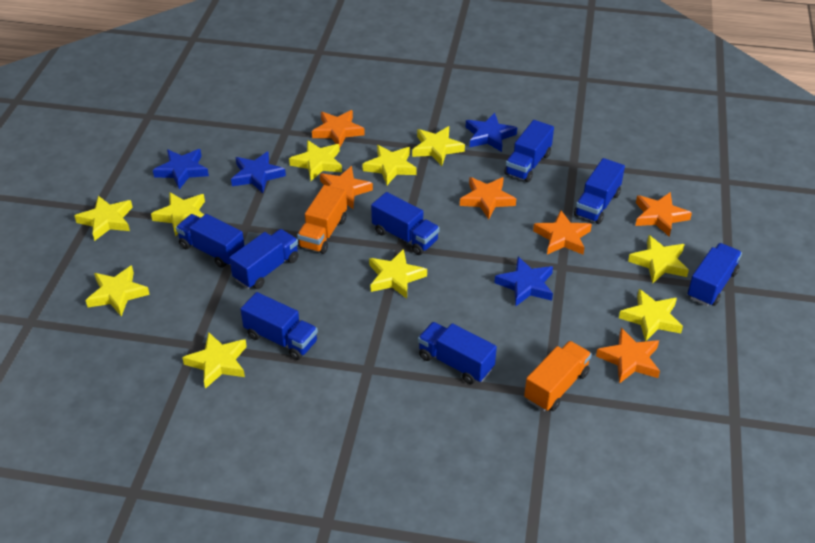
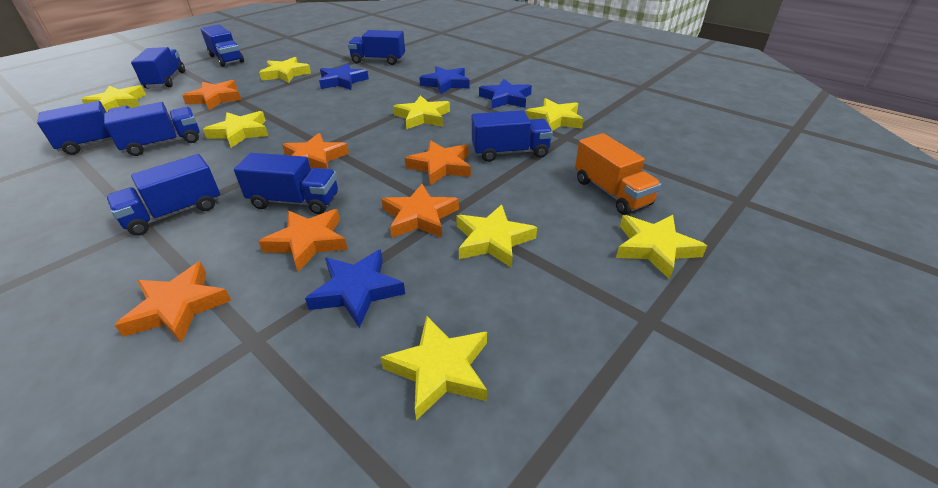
orange truck: 2 -> 1
yellow star: 10 -> 8

